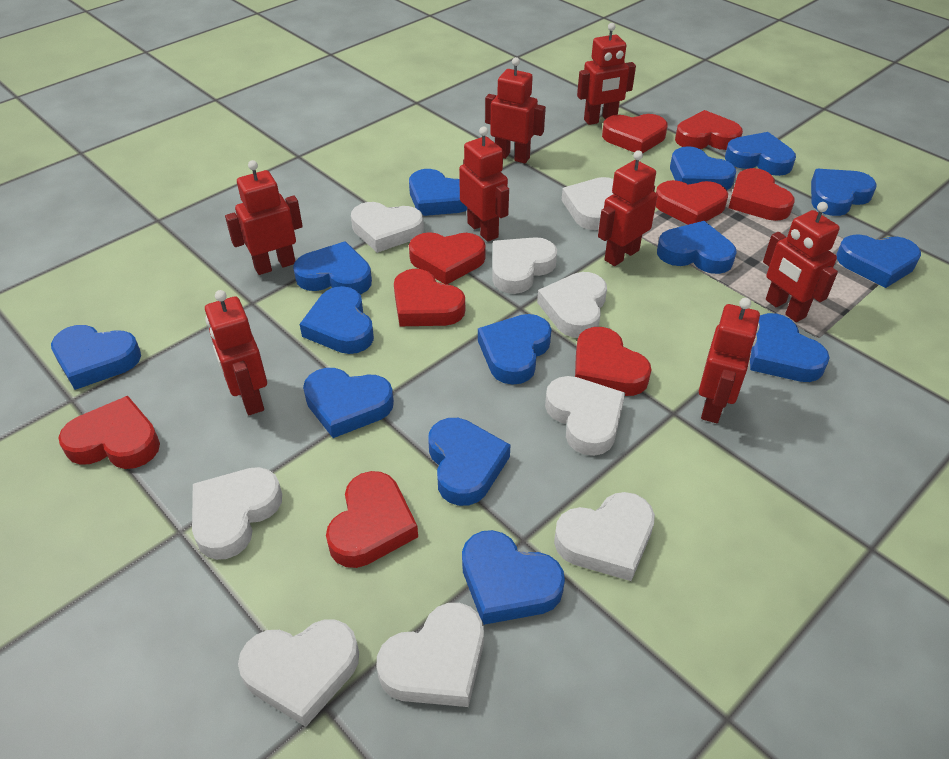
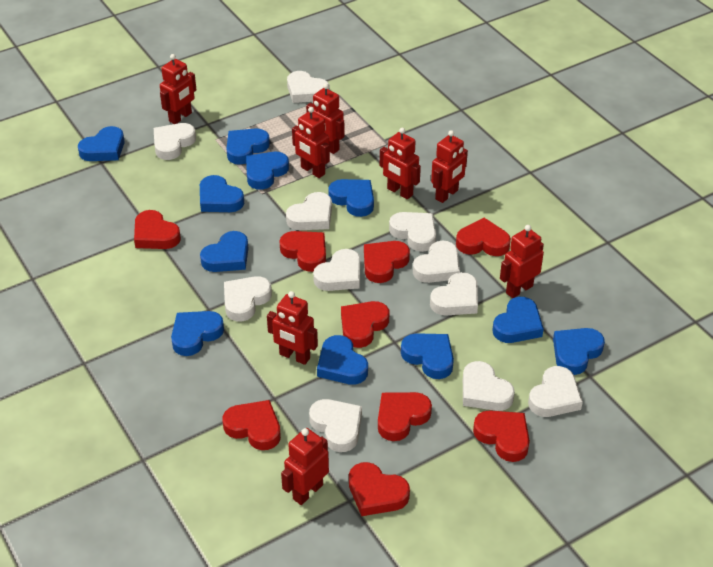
blue heart: 14 -> 11
white heart: 9 -> 11

